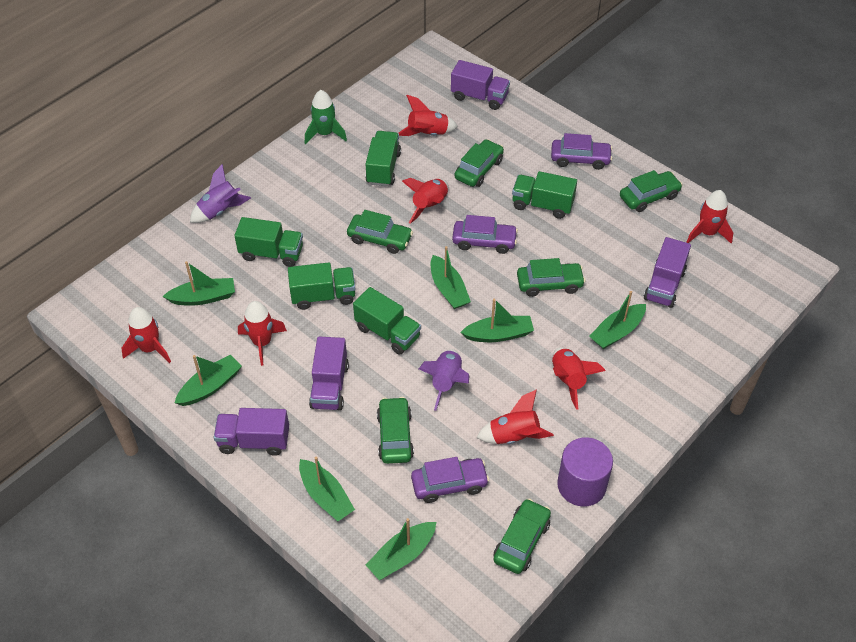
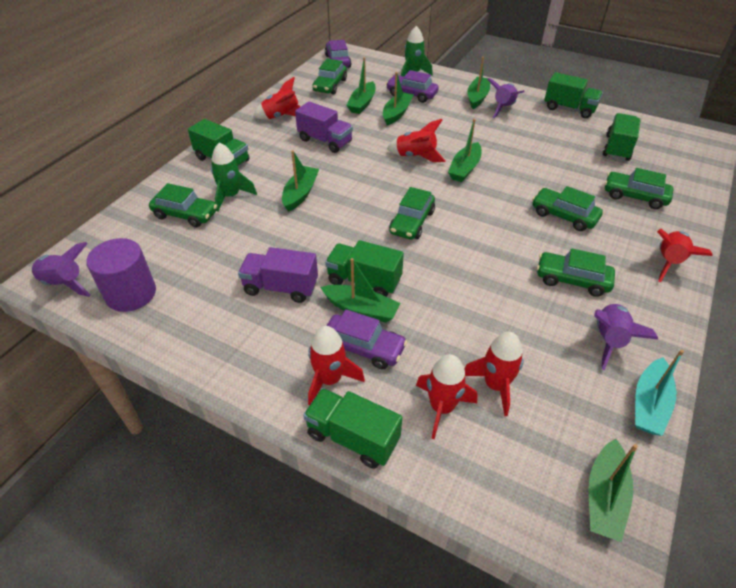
green rocket: 1 -> 2
purple rocket: 2 -> 3
purple truck: 4 -> 2
red rocket: 7 -> 6
turquoise boat: 0 -> 1

